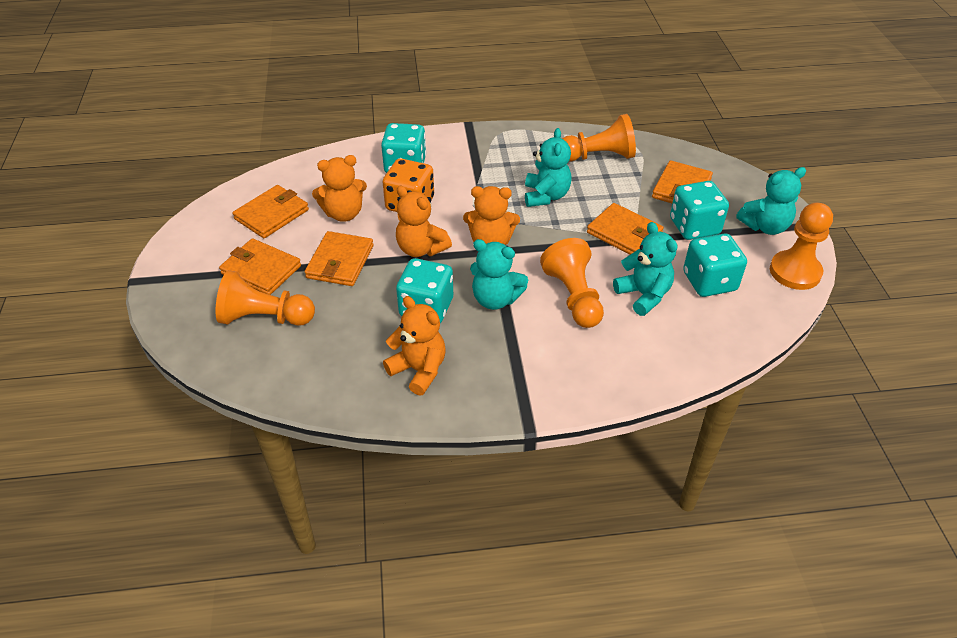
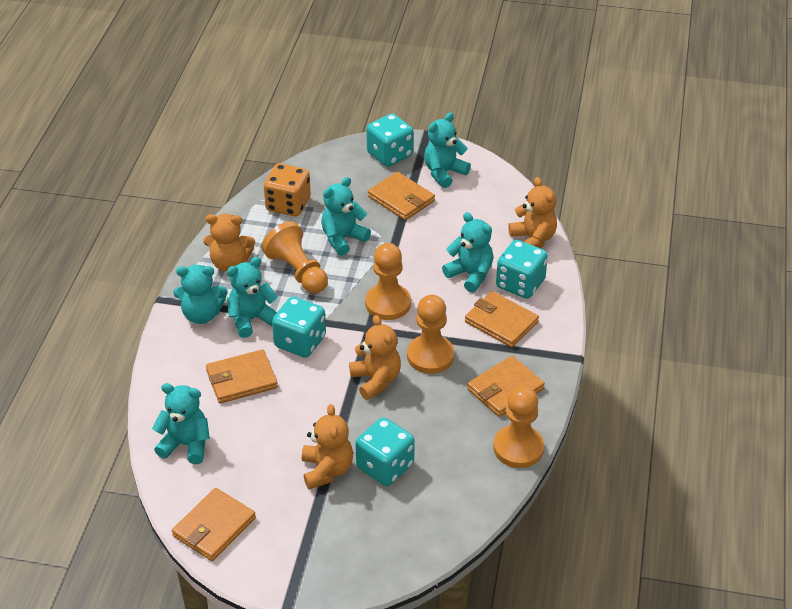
turquoise teddy bear: 4 -> 6

